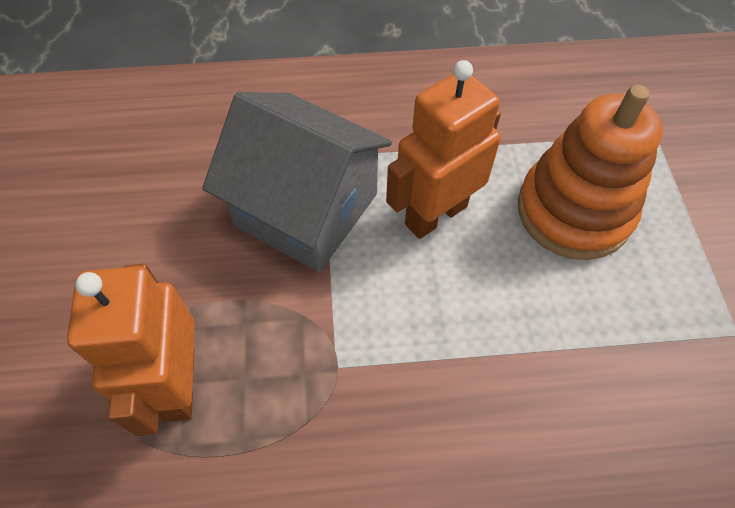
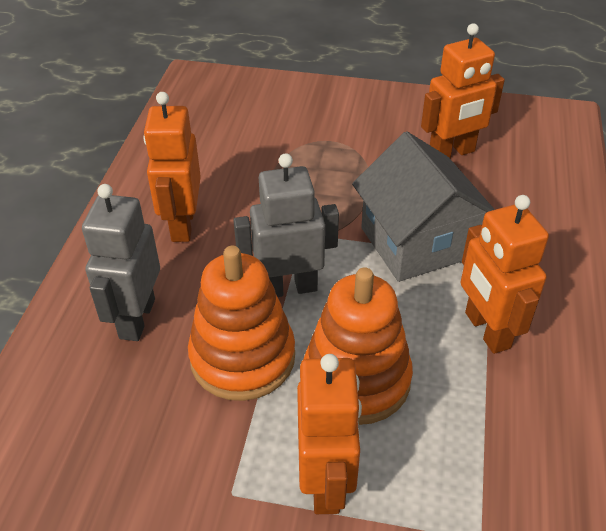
grey robot: 0 -> 2
orange robot: 2 -> 4
orange stacking toy: 1 -> 2

